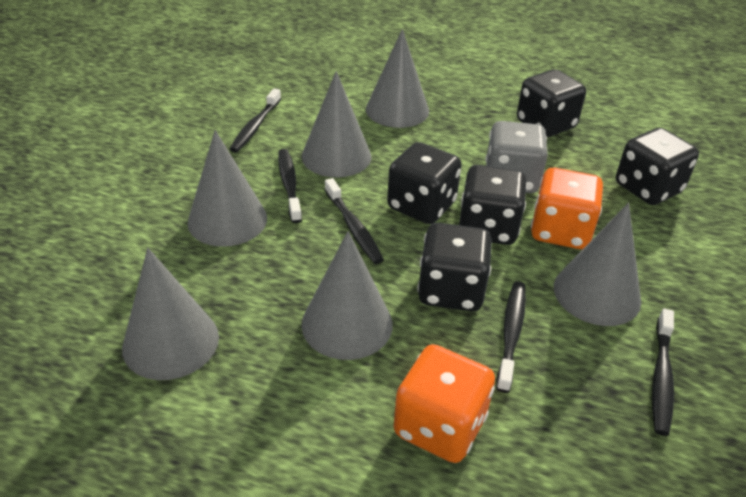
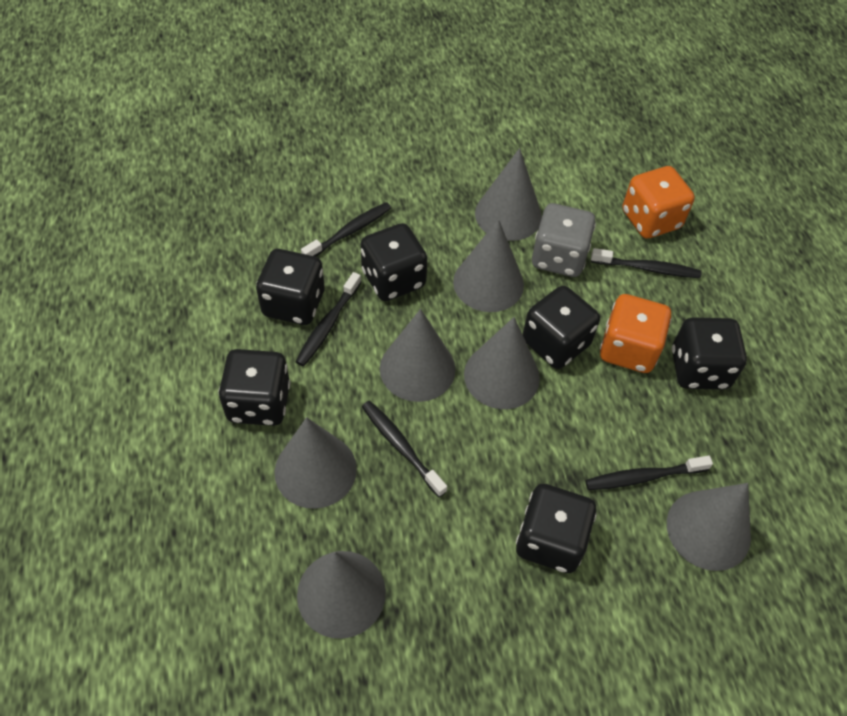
black dice: 5 -> 6
grey cone: 6 -> 7

